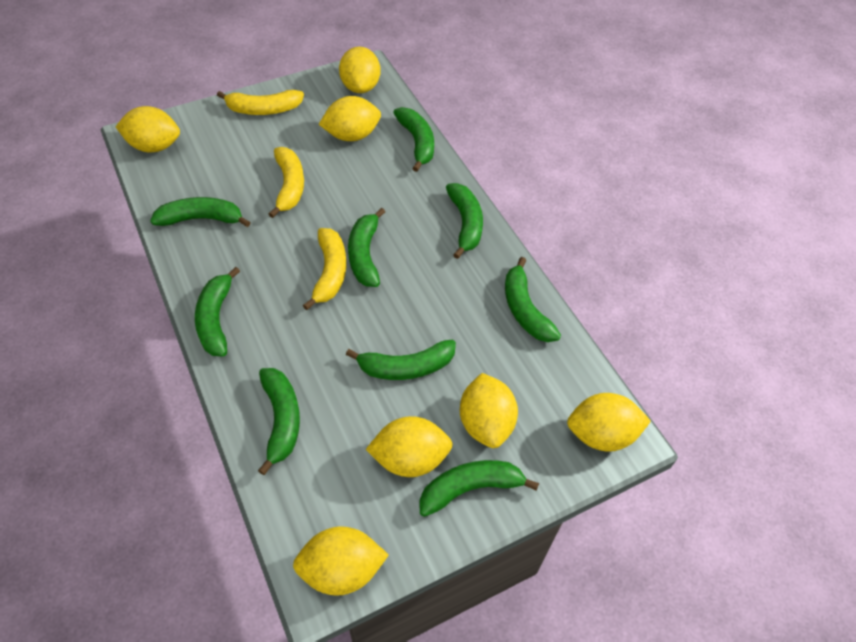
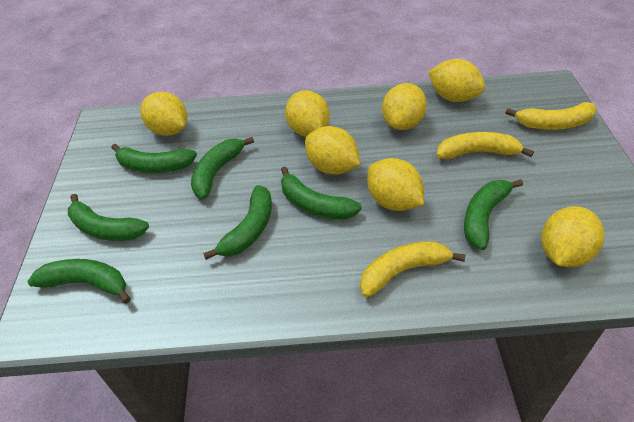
green banana: 9 -> 7

